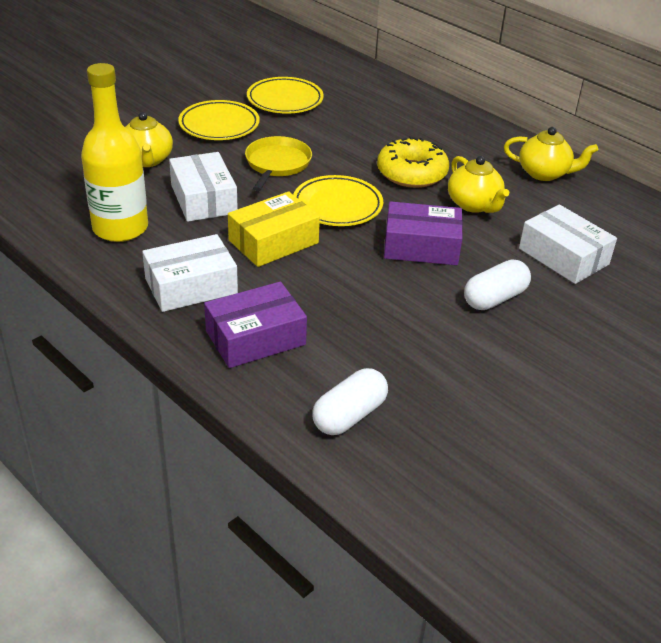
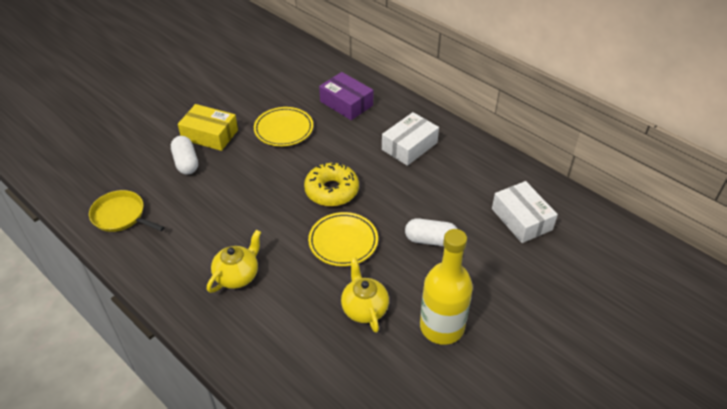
purple box: 2 -> 1
white box: 3 -> 2
yellow plate: 3 -> 2
yellow teapot: 3 -> 2

